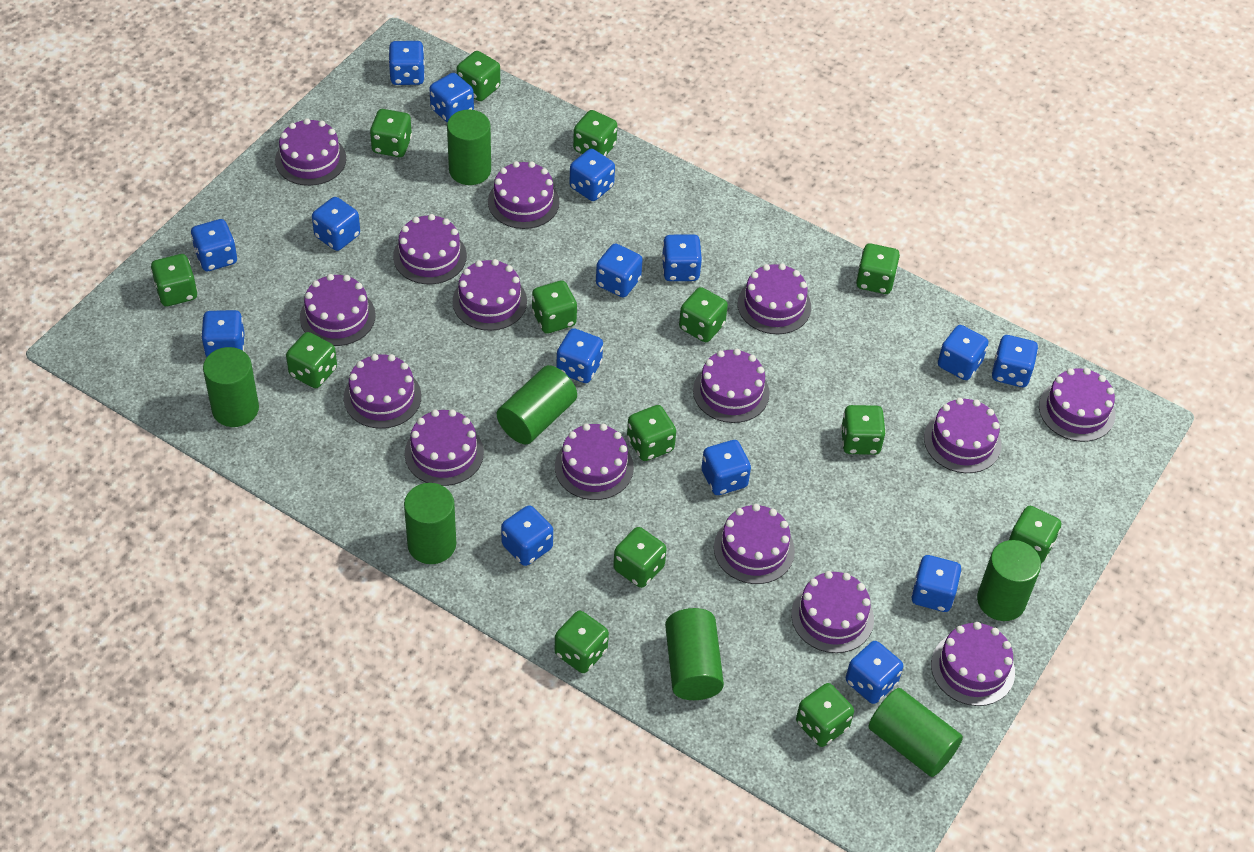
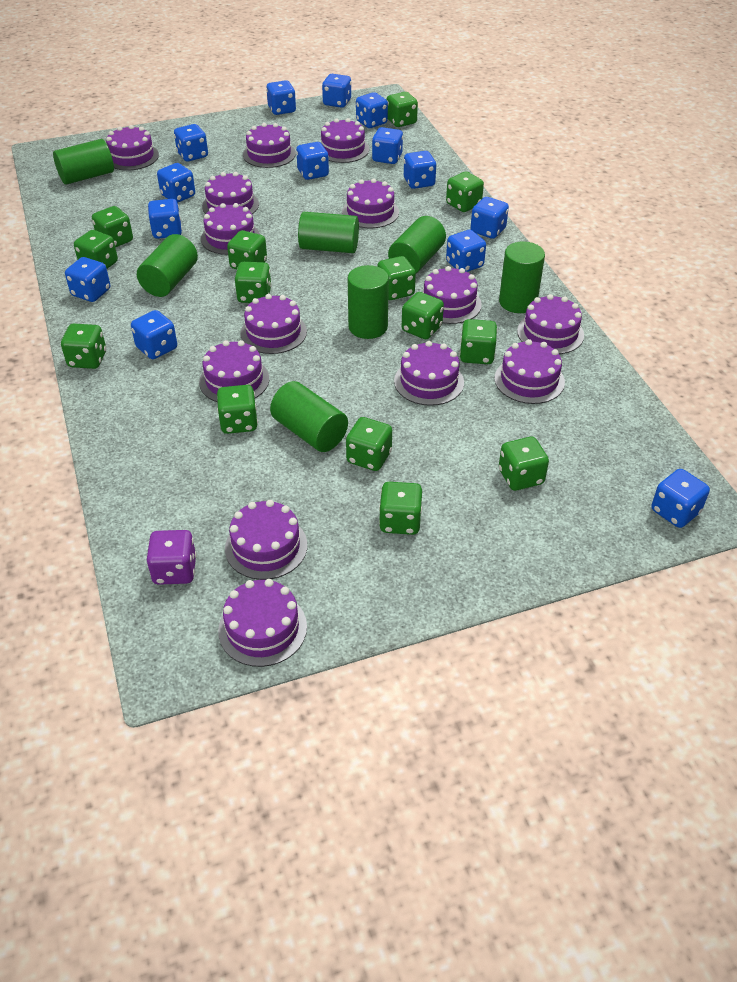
blue dice: 15 -> 14
purple cake: 15 -> 14
purple dice: 0 -> 1

